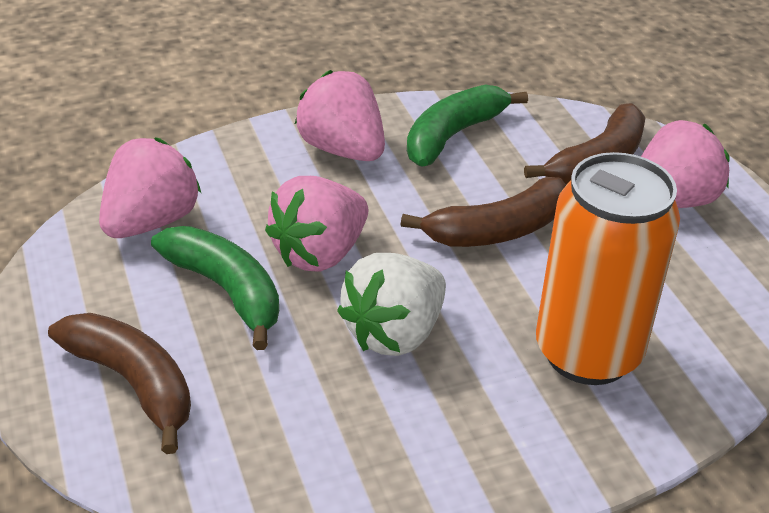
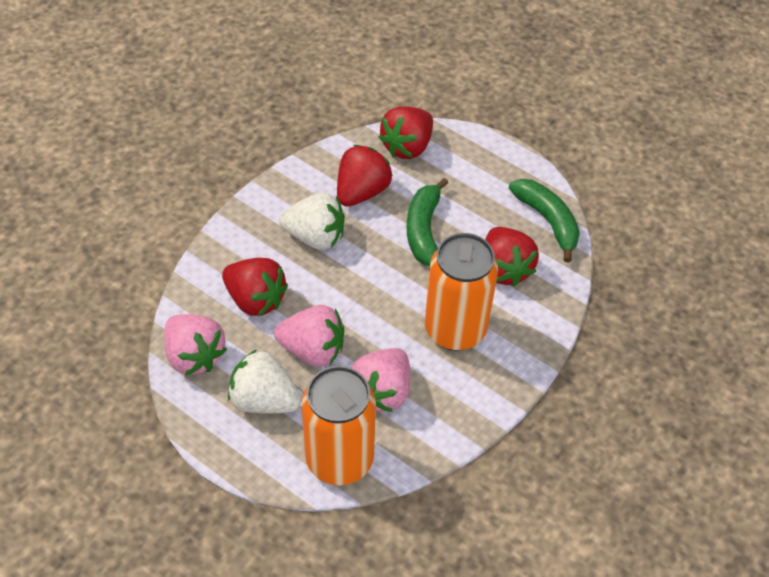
brown banana: 3 -> 0
orange can: 1 -> 2
pink strawberry: 4 -> 3
red strawberry: 0 -> 4
white strawberry: 1 -> 2

